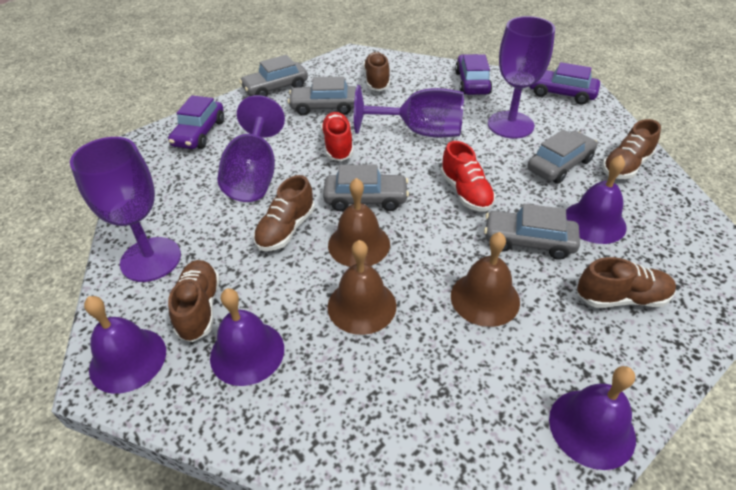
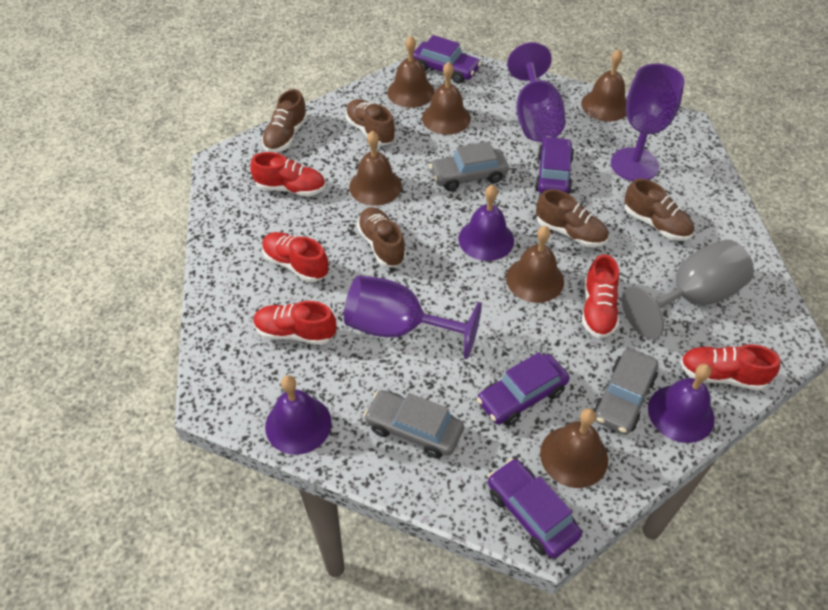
brown bell: 3 -> 6
grey car: 5 -> 3
grey goblet: 0 -> 1
purple bell: 4 -> 3
purple car: 3 -> 4
purple goblet: 4 -> 3
red shoe: 2 -> 5

